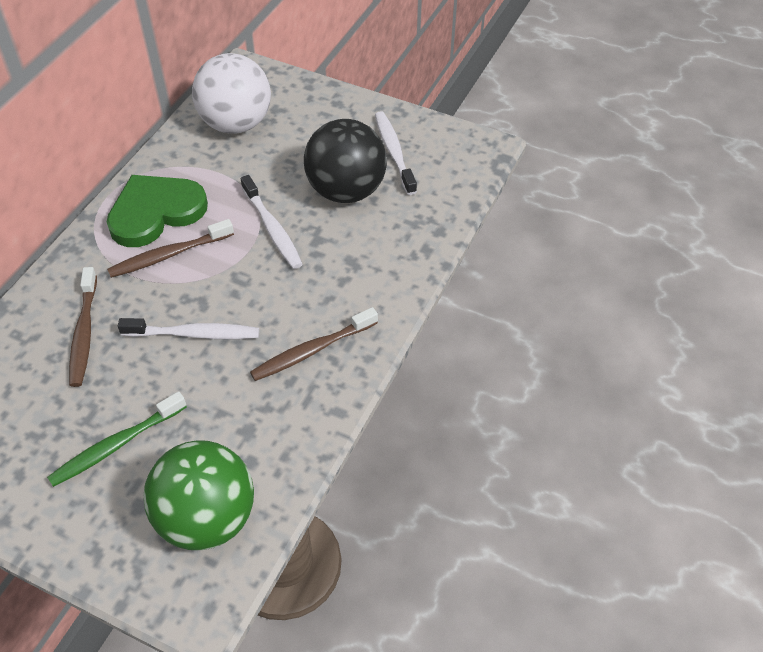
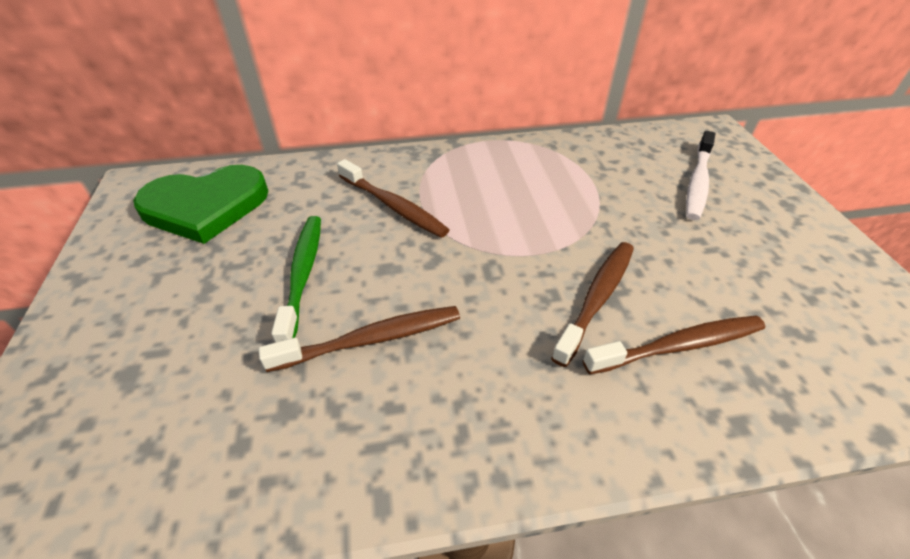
black ball: 1 -> 0
brown toothbrush: 3 -> 4
green ball: 1 -> 0
white ball: 1 -> 0
white toothbrush: 3 -> 1

